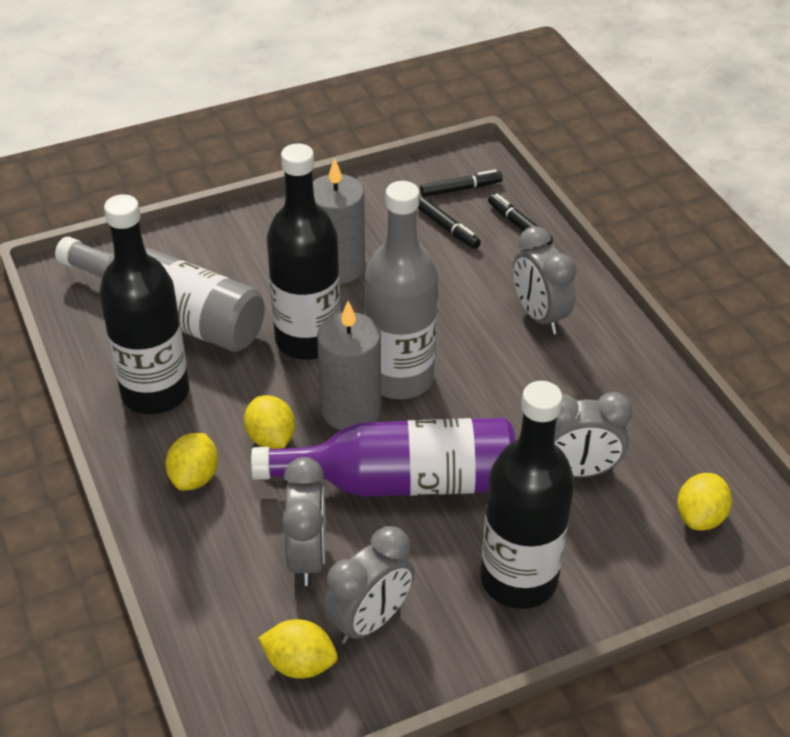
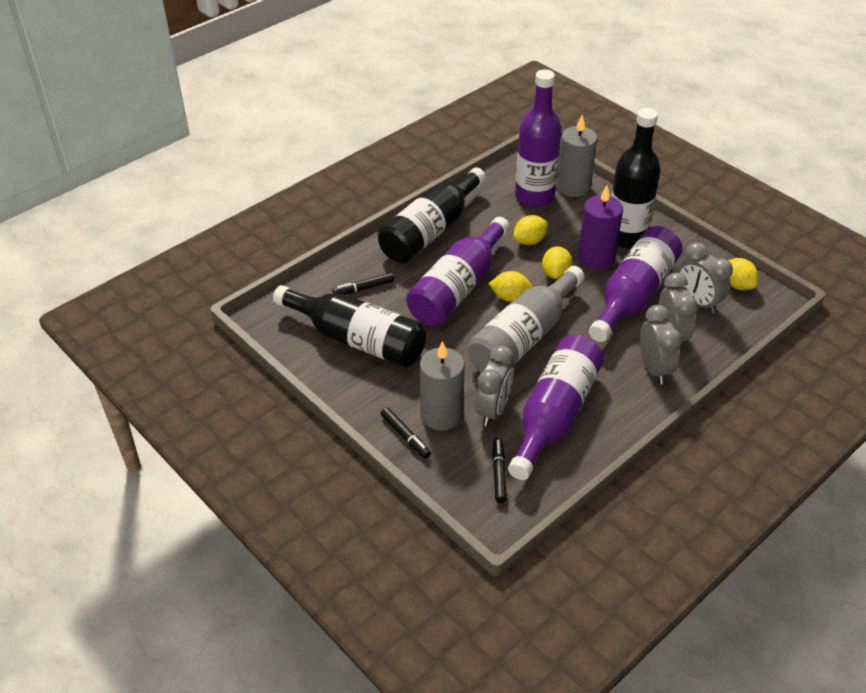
grey bottle: 2 -> 1
purple bottle: 1 -> 4
purple candle: 0 -> 1

